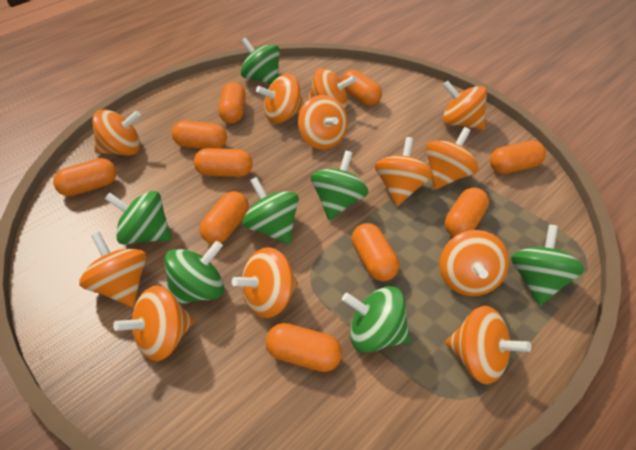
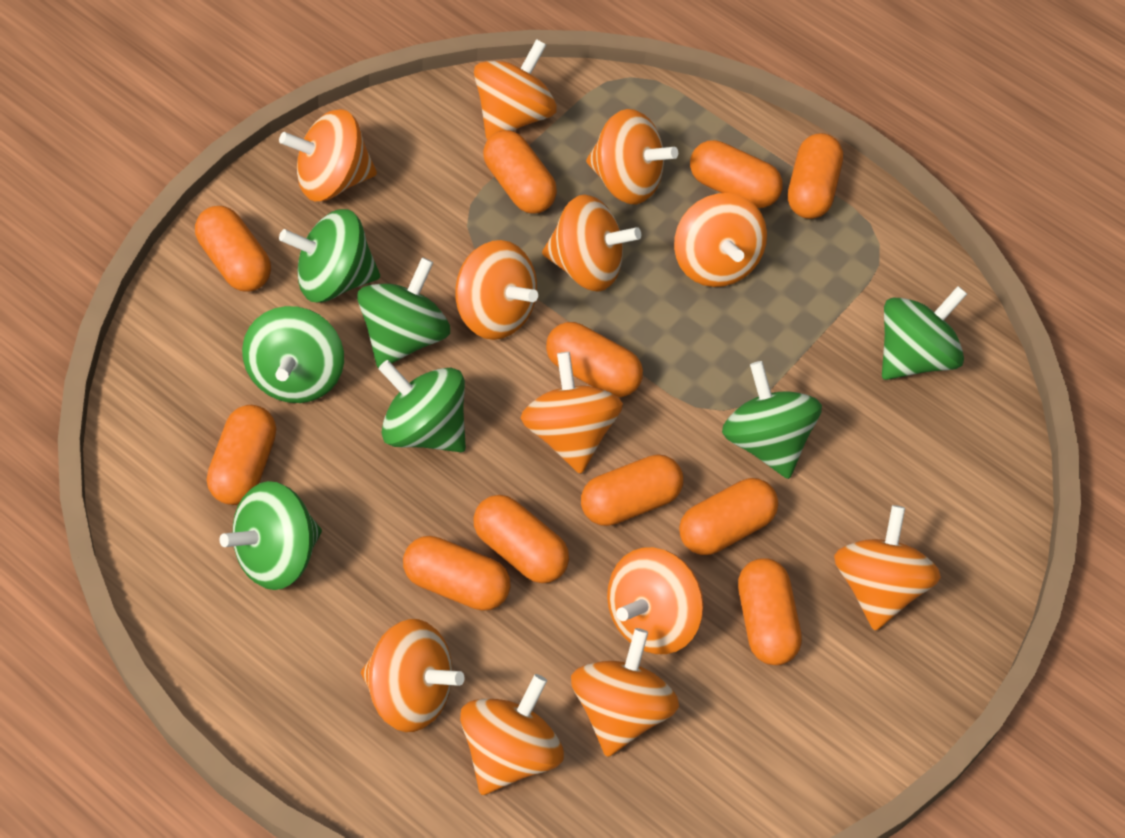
orange capsule: 10 -> 11

